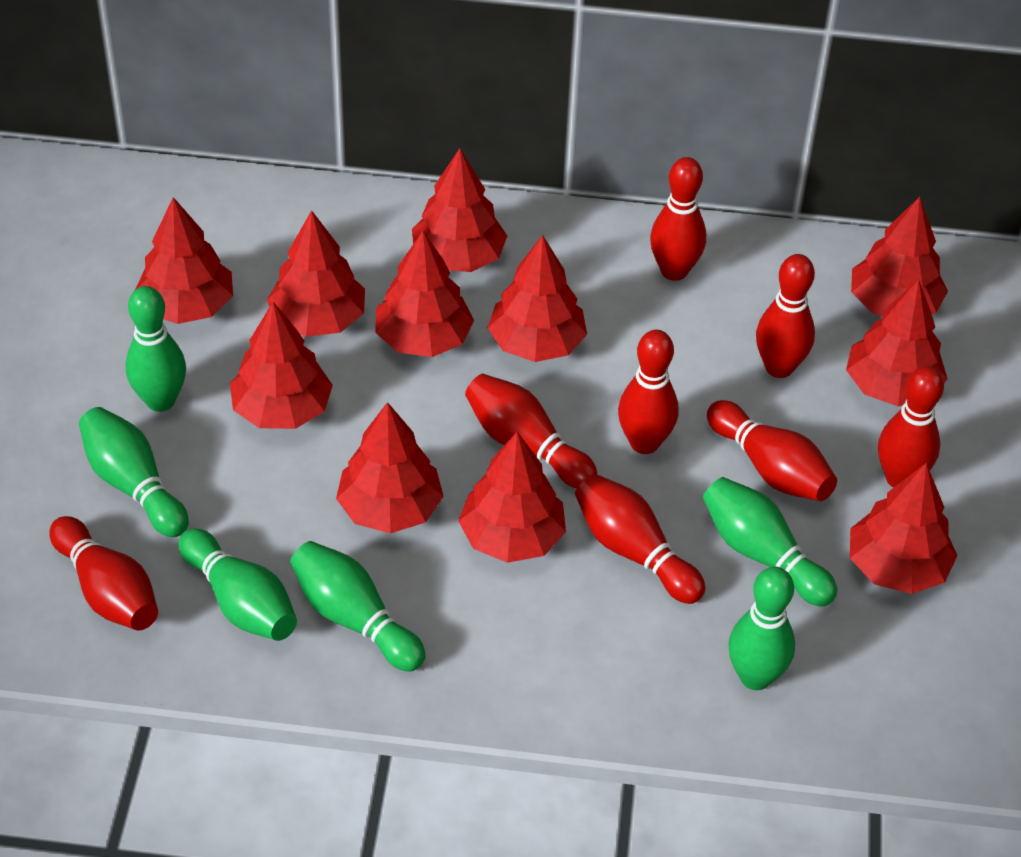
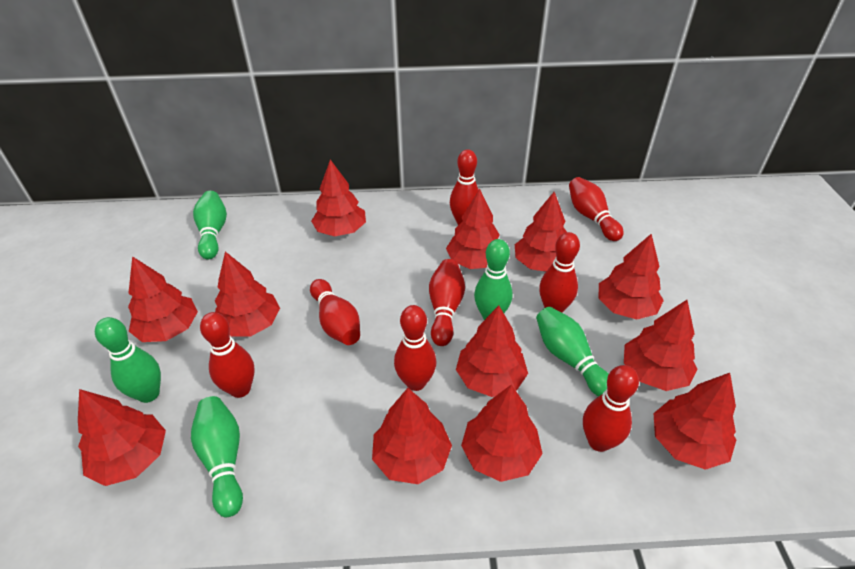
green bowling pin: 6 -> 5
red tree: 11 -> 12

